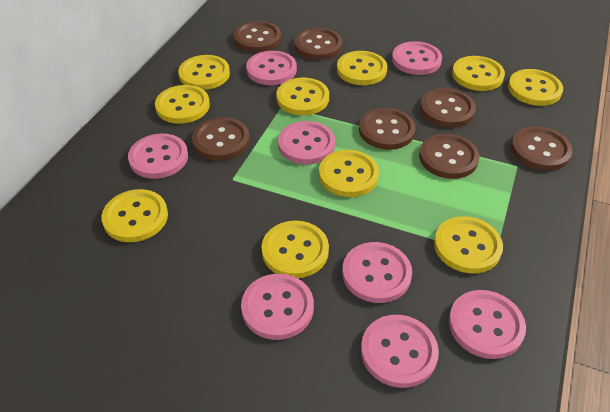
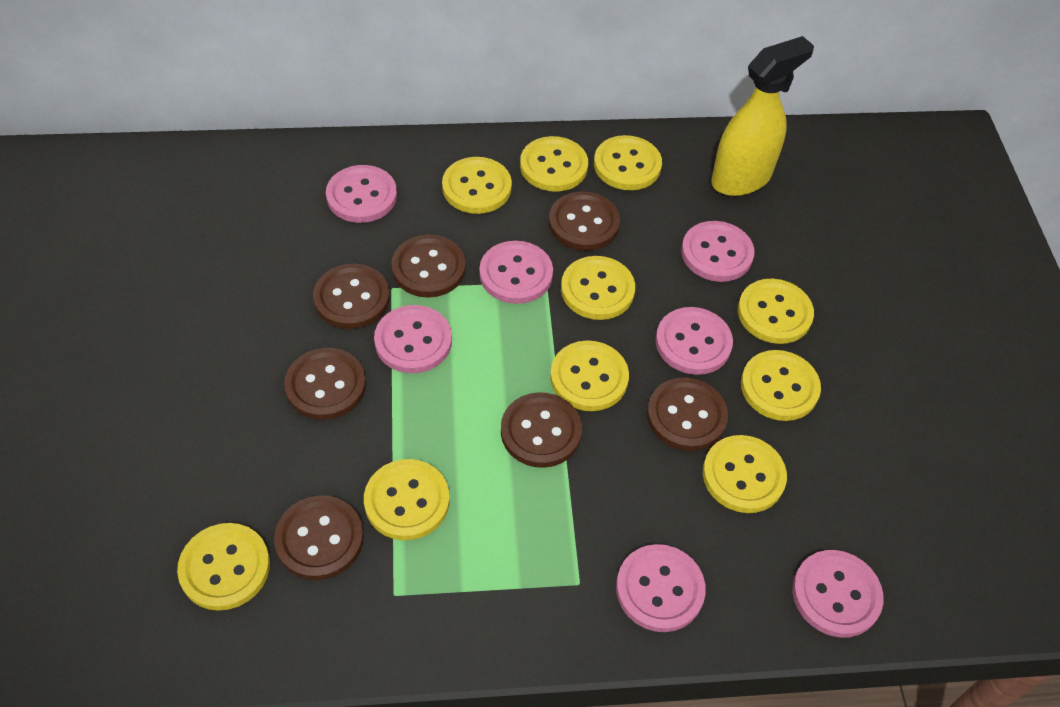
pink button: 8 -> 7
yellow spray bottle: 0 -> 1

